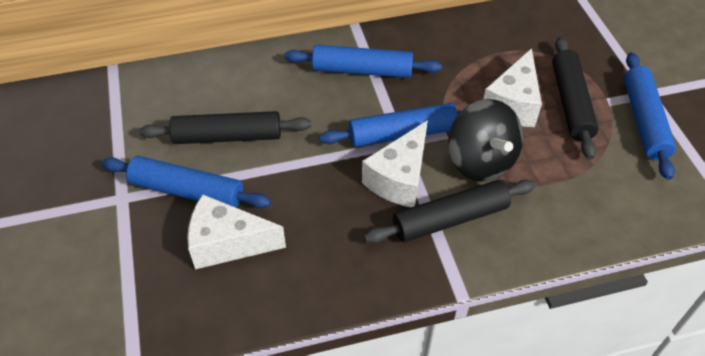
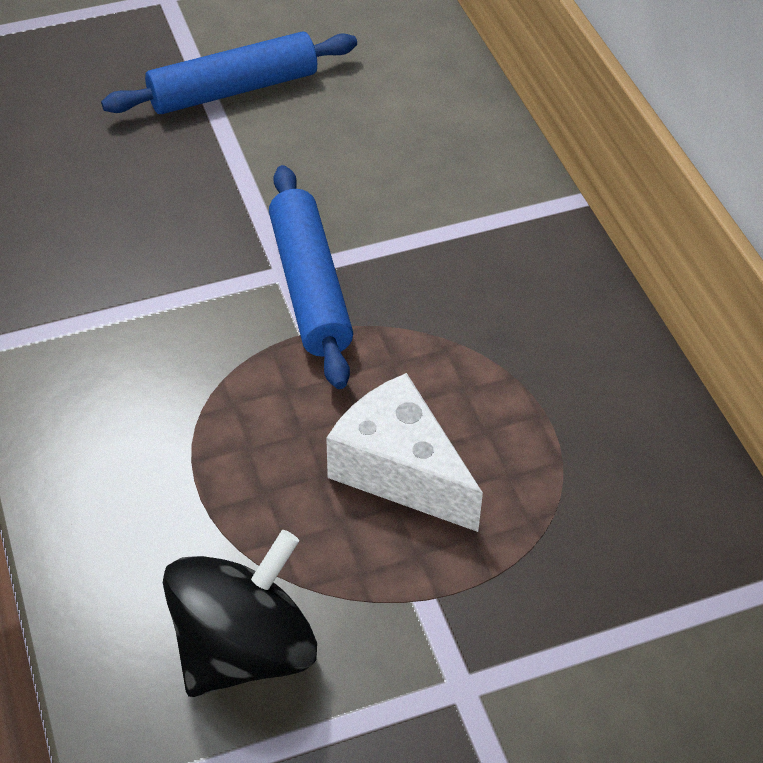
black rolling pin: 3 -> 0
blue rolling pin: 4 -> 2
white cheese: 3 -> 1

